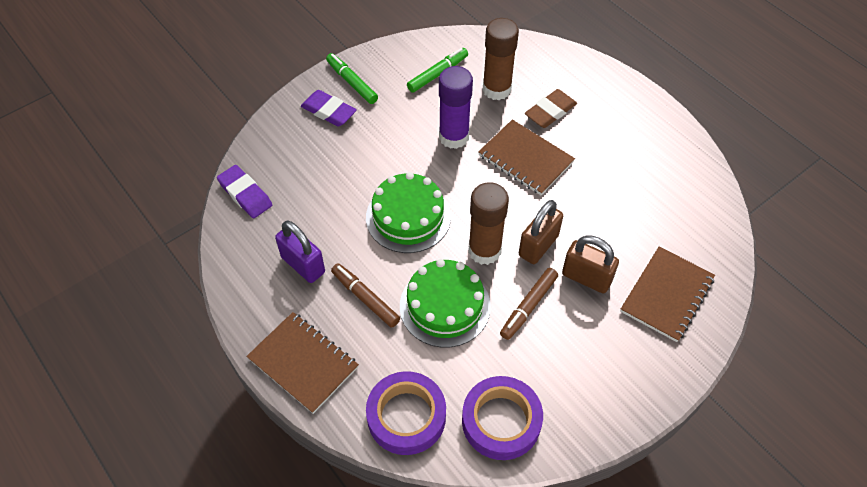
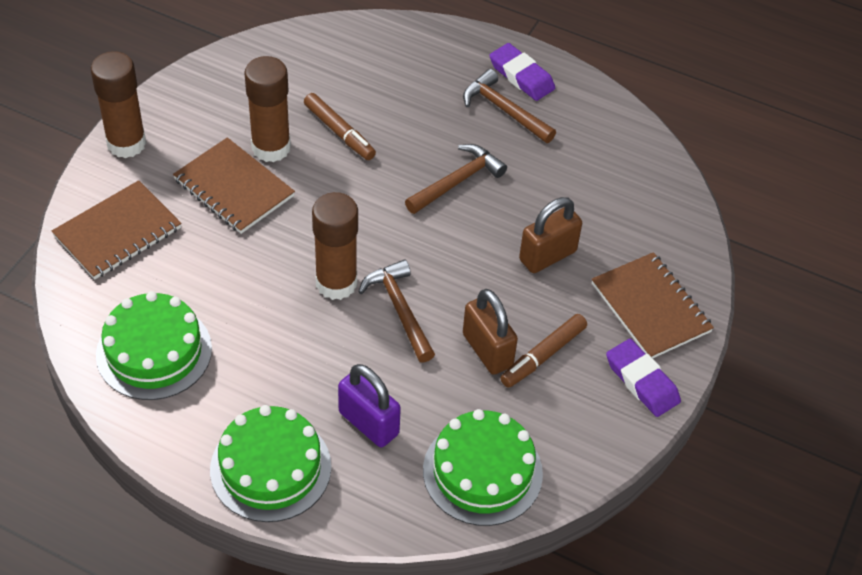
brown eraser: 1 -> 0
brown glue stick: 2 -> 3
brown hammer: 0 -> 3
green cake: 2 -> 3
green marker: 2 -> 0
purple glue stick: 1 -> 0
purple tape: 2 -> 0

